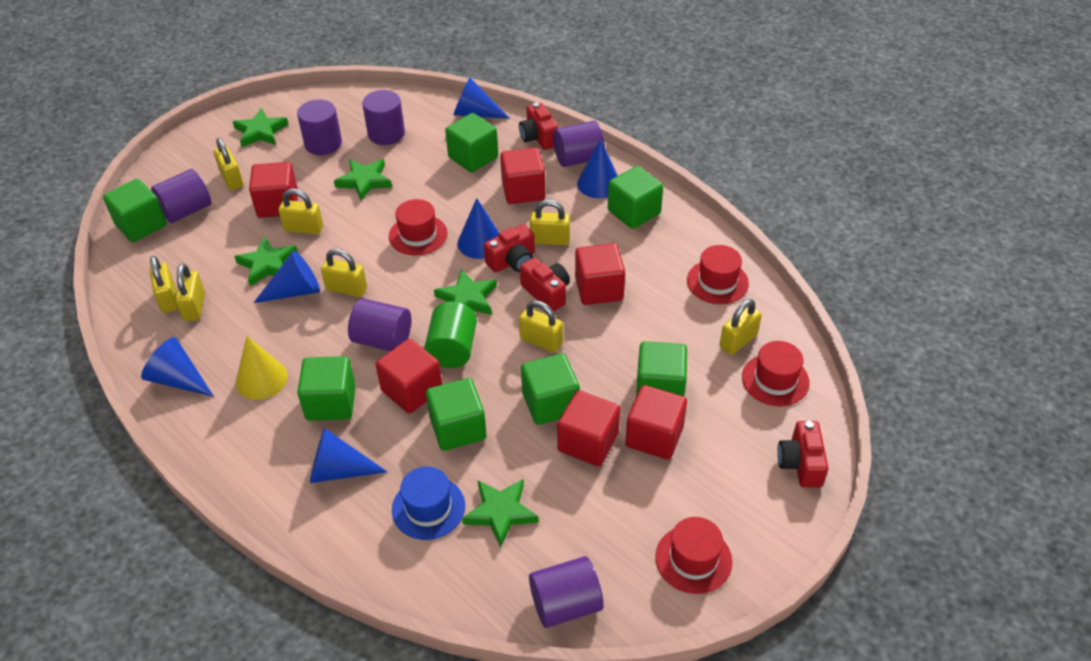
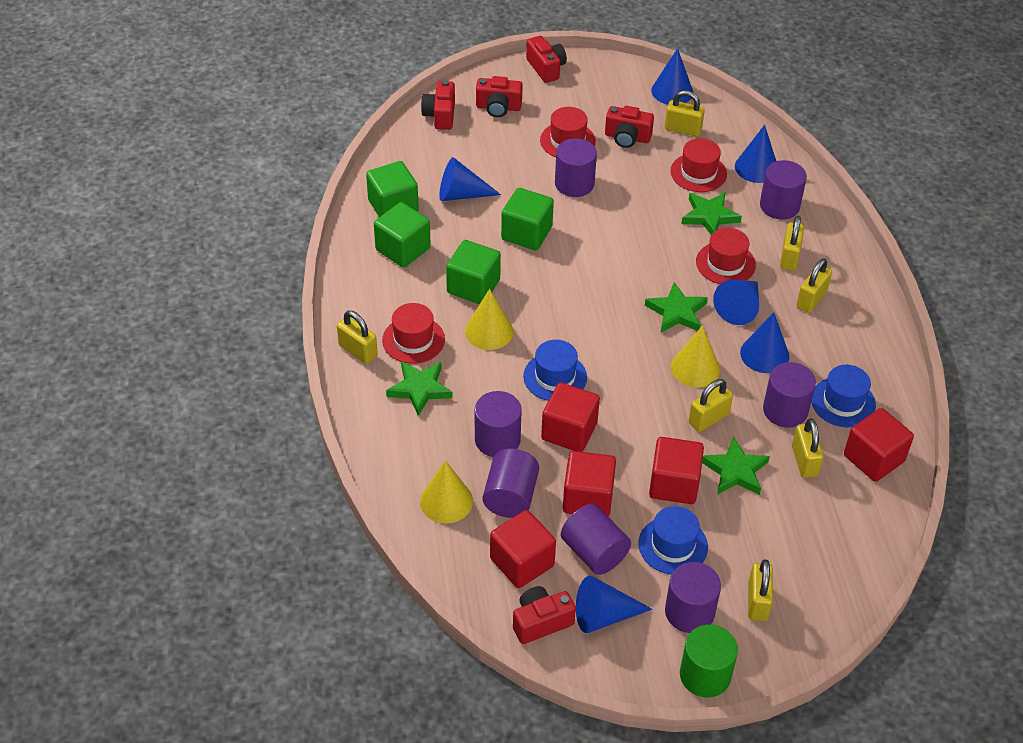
blue hat: 1 -> 3
green cube: 7 -> 4
green star: 5 -> 4
purple cylinder: 6 -> 7
red camera: 4 -> 5
red cube: 6 -> 5
yellow cone: 1 -> 3
yellow padlock: 8 -> 7

